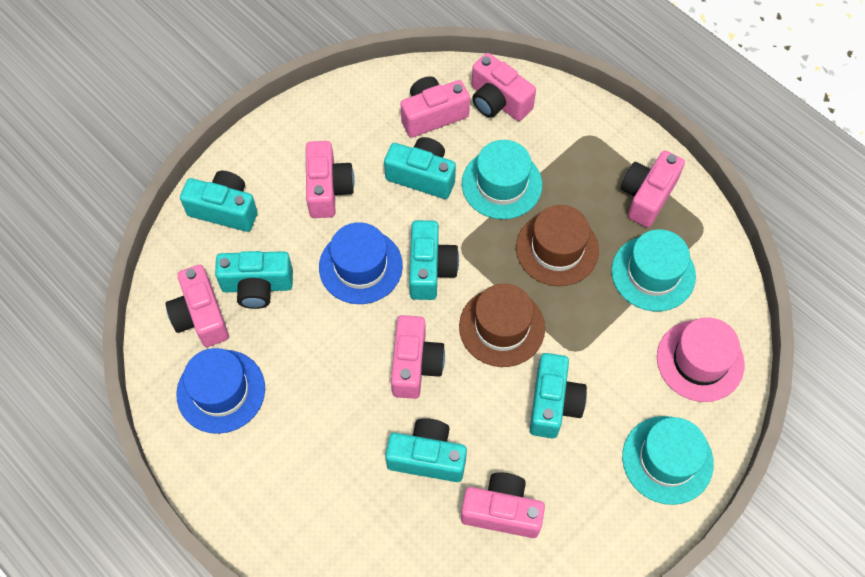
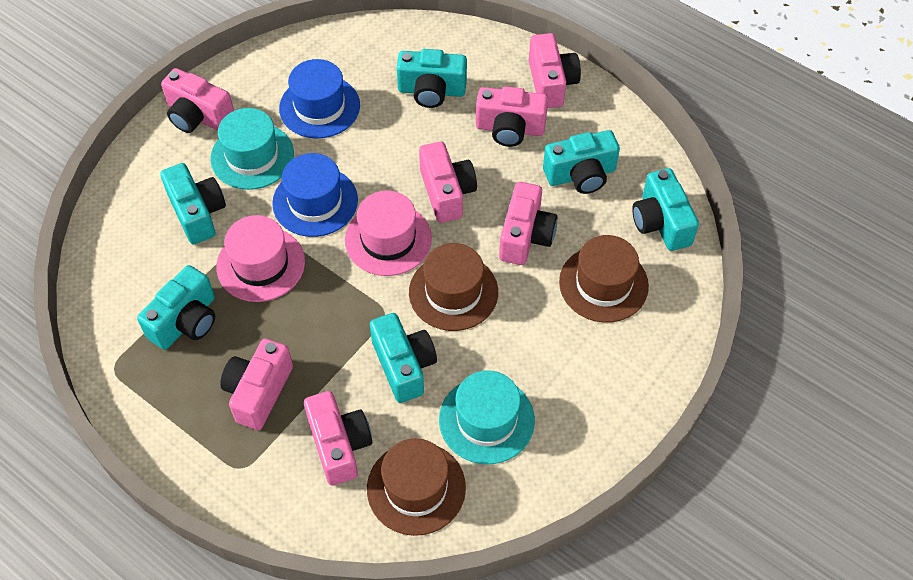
brown hat: 2 -> 3
pink hat: 1 -> 2
turquoise hat: 3 -> 2

